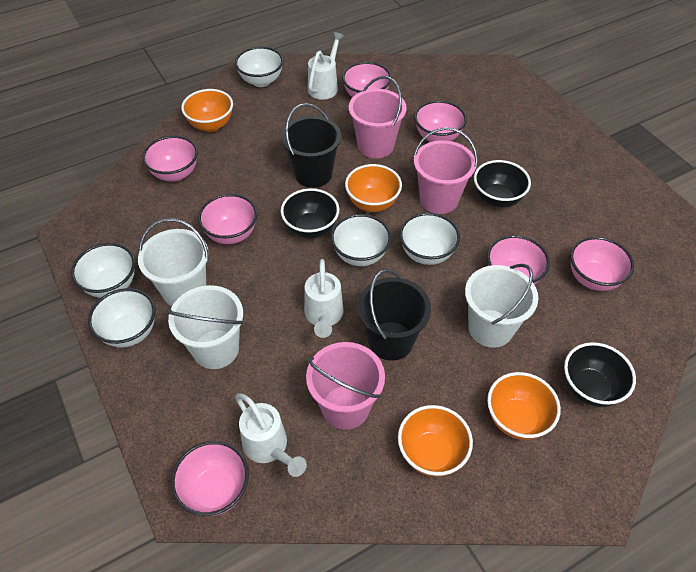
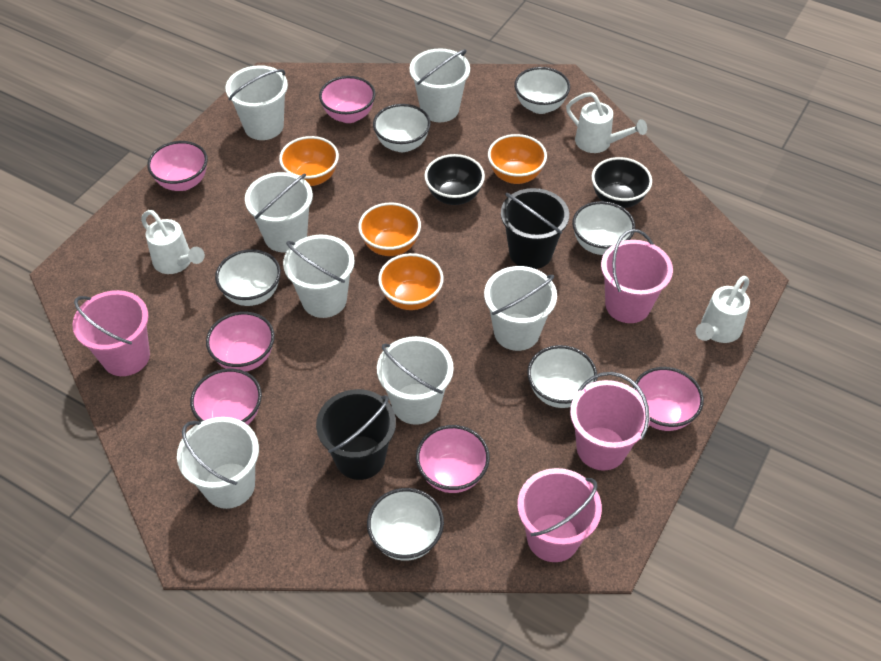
black bowl: 3 -> 2
pink bowl: 7 -> 6
pink bucket: 3 -> 4
white bowl: 5 -> 6
white bucket: 3 -> 7

